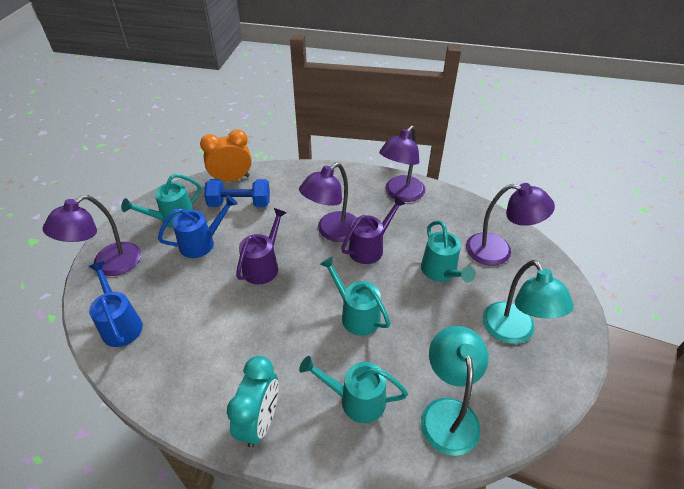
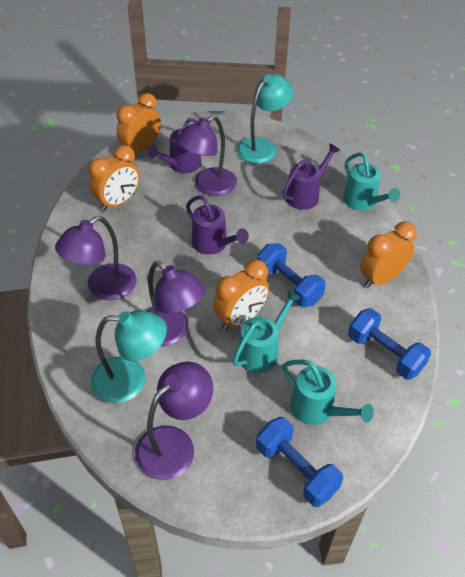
blue dumbbell: 1 -> 3
blue watering can: 2 -> 0
orange clock: 1 -> 4
purple watering can: 2 -> 3
turquoise clock: 1 -> 0
turquoise watering can: 4 -> 3

